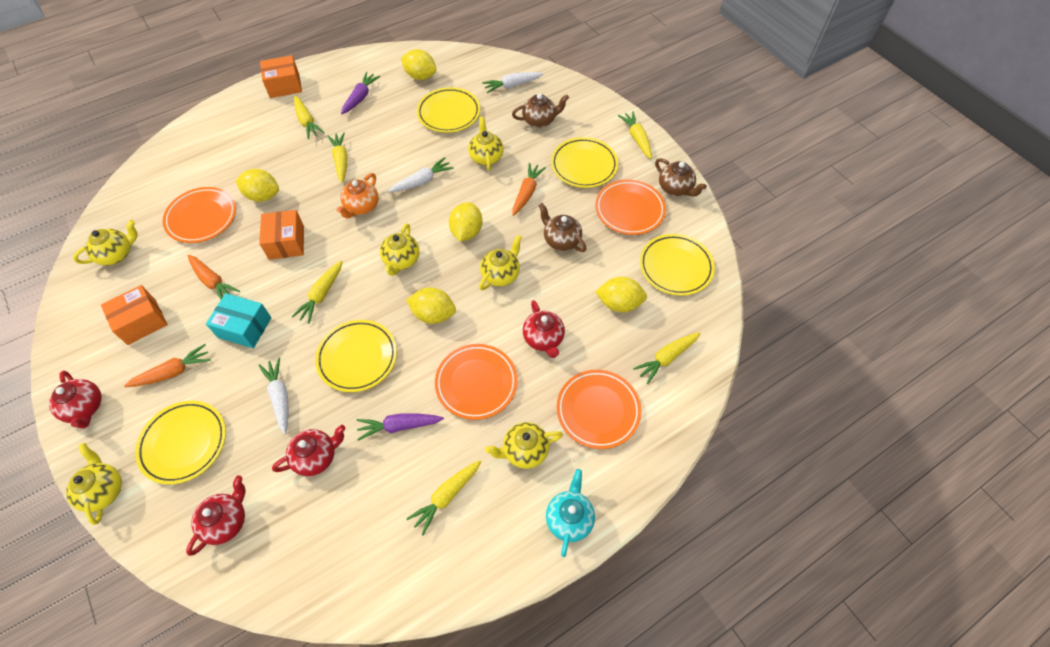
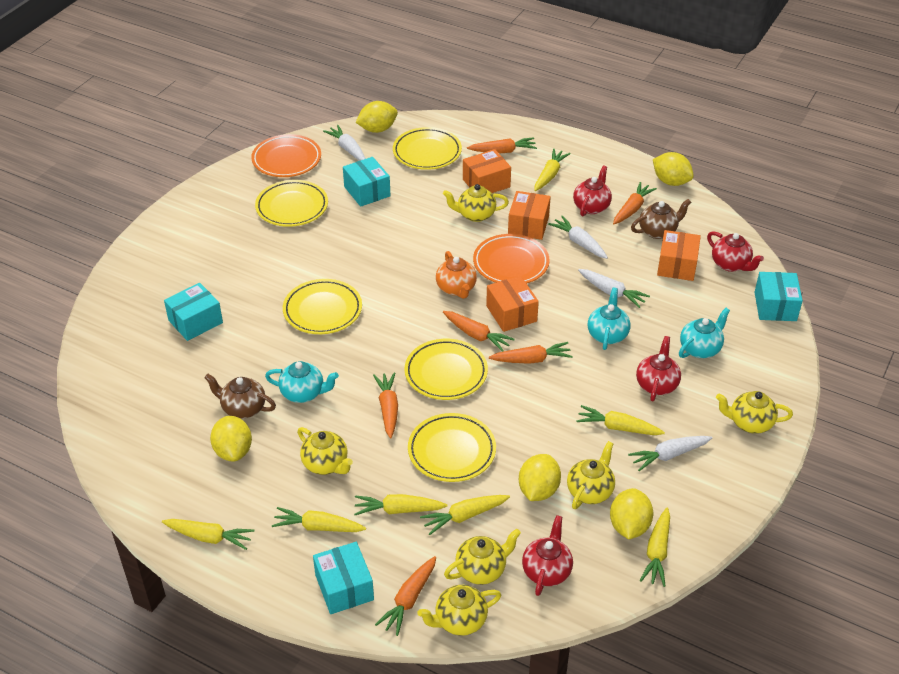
brown teapot: 3 -> 2
orange box: 3 -> 4
orange carrot: 3 -> 6
orange plate: 4 -> 2
purple carrot: 2 -> 0
turquoise box: 1 -> 4
turquoise teapot: 1 -> 3
white carrot: 3 -> 4
yellow carrot: 6 -> 7

